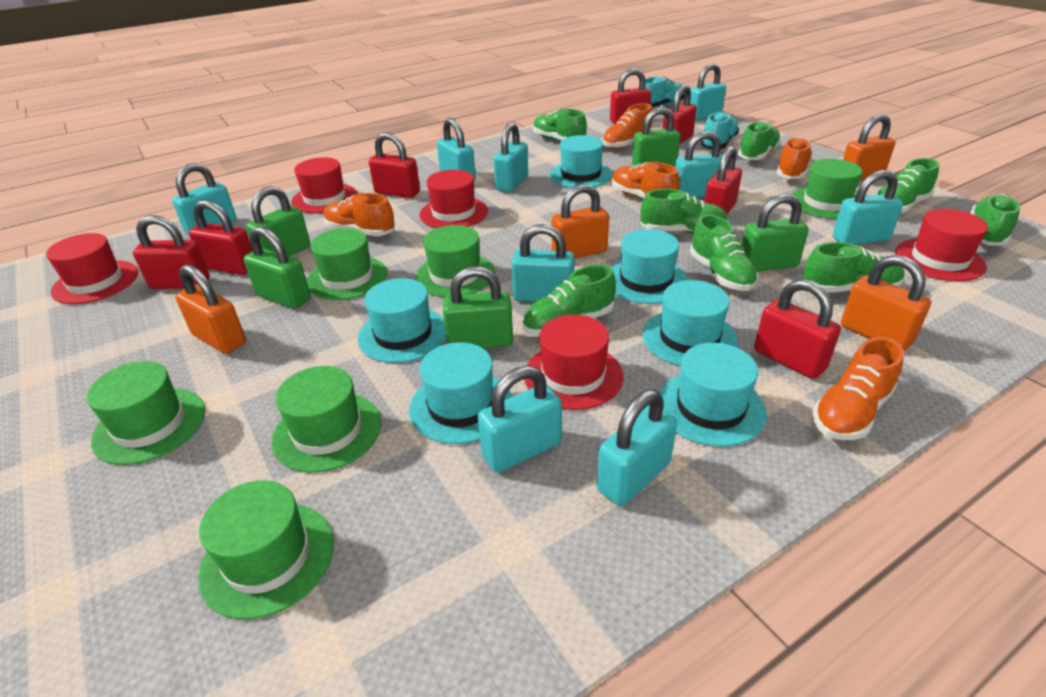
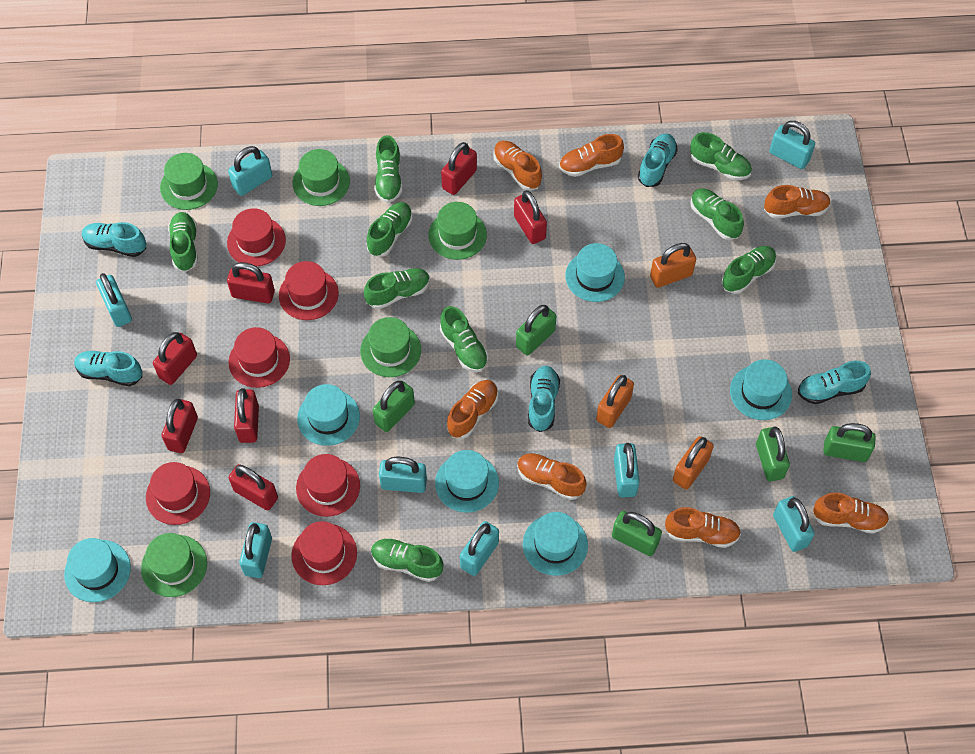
green hat: 6 -> 5
green shoe: 8 -> 9
orange padlock: 4 -> 3
orange shoe: 5 -> 7
red hat: 5 -> 6
turquoise padlock: 9 -> 8
turquoise shoe: 2 -> 5

